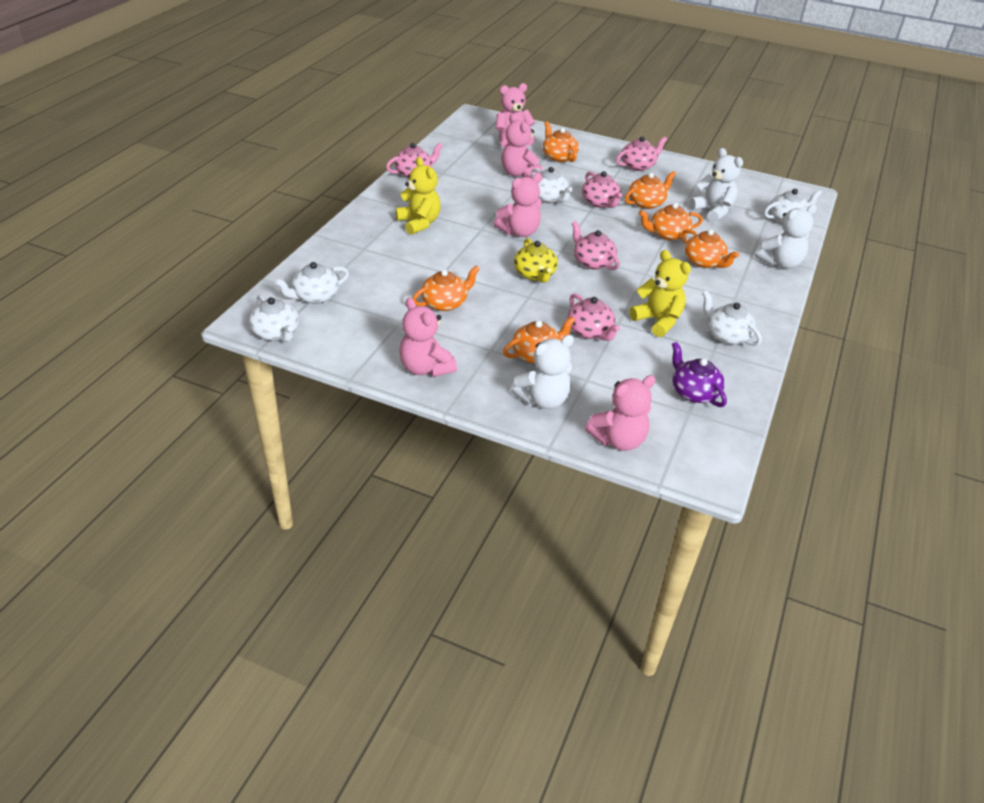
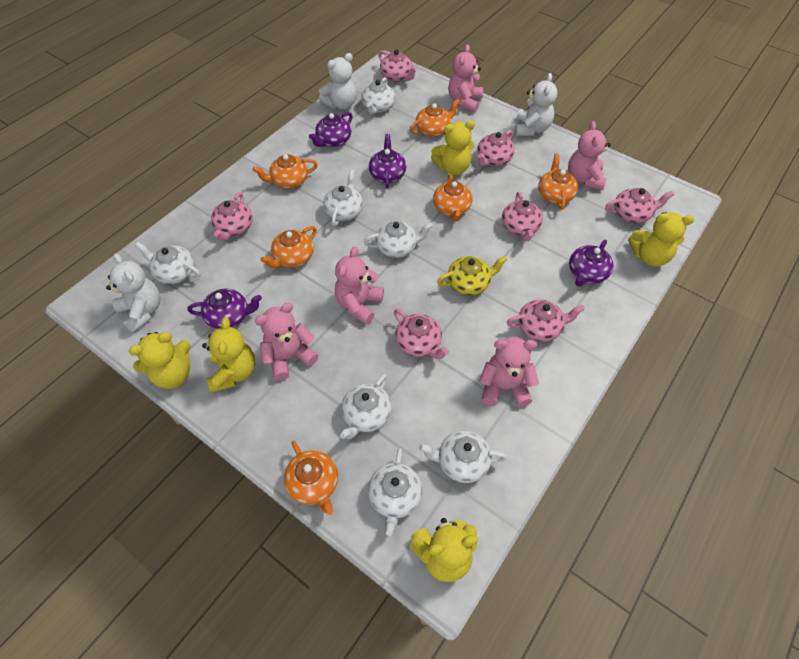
pink teapot: 5 -> 7
purple teapot: 1 -> 4
white teapot: 5 -> 7
yellow teddy bear: 2 -> 5

